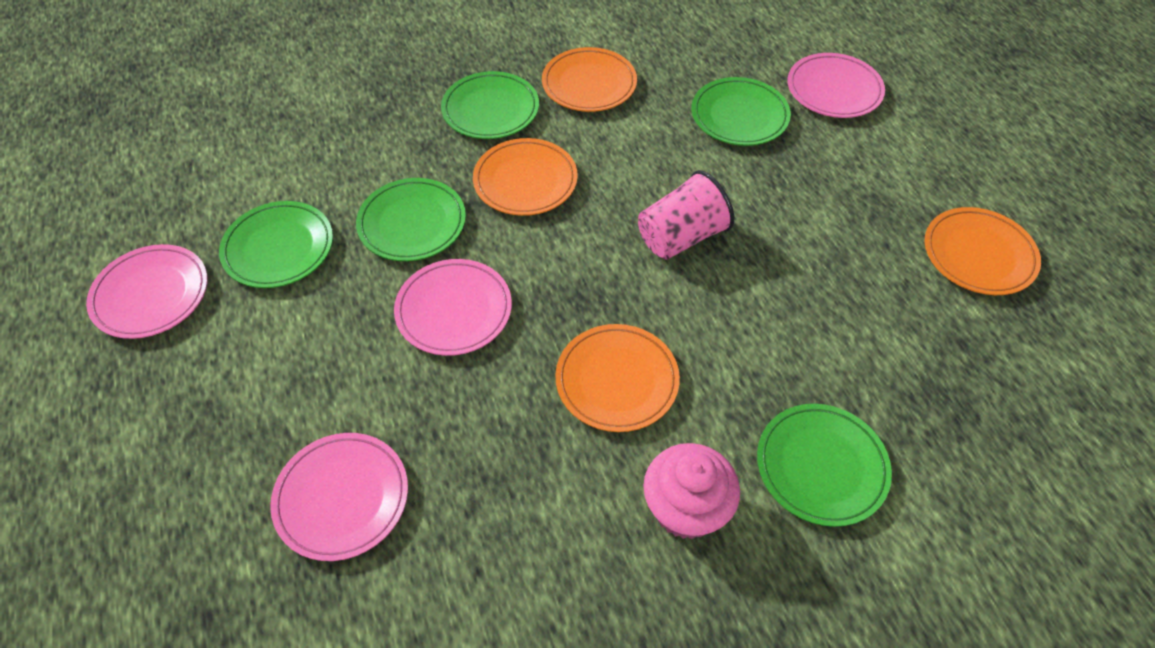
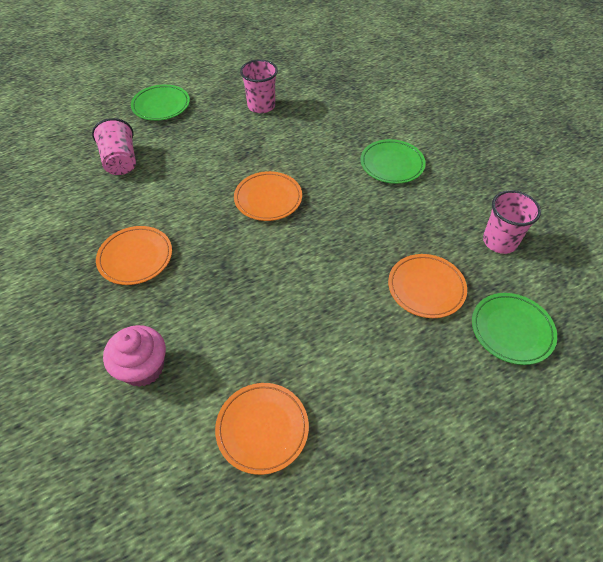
green plate: 5 -> 3
pink cup: 1 -> 3
pink plate: 4 -> 0

